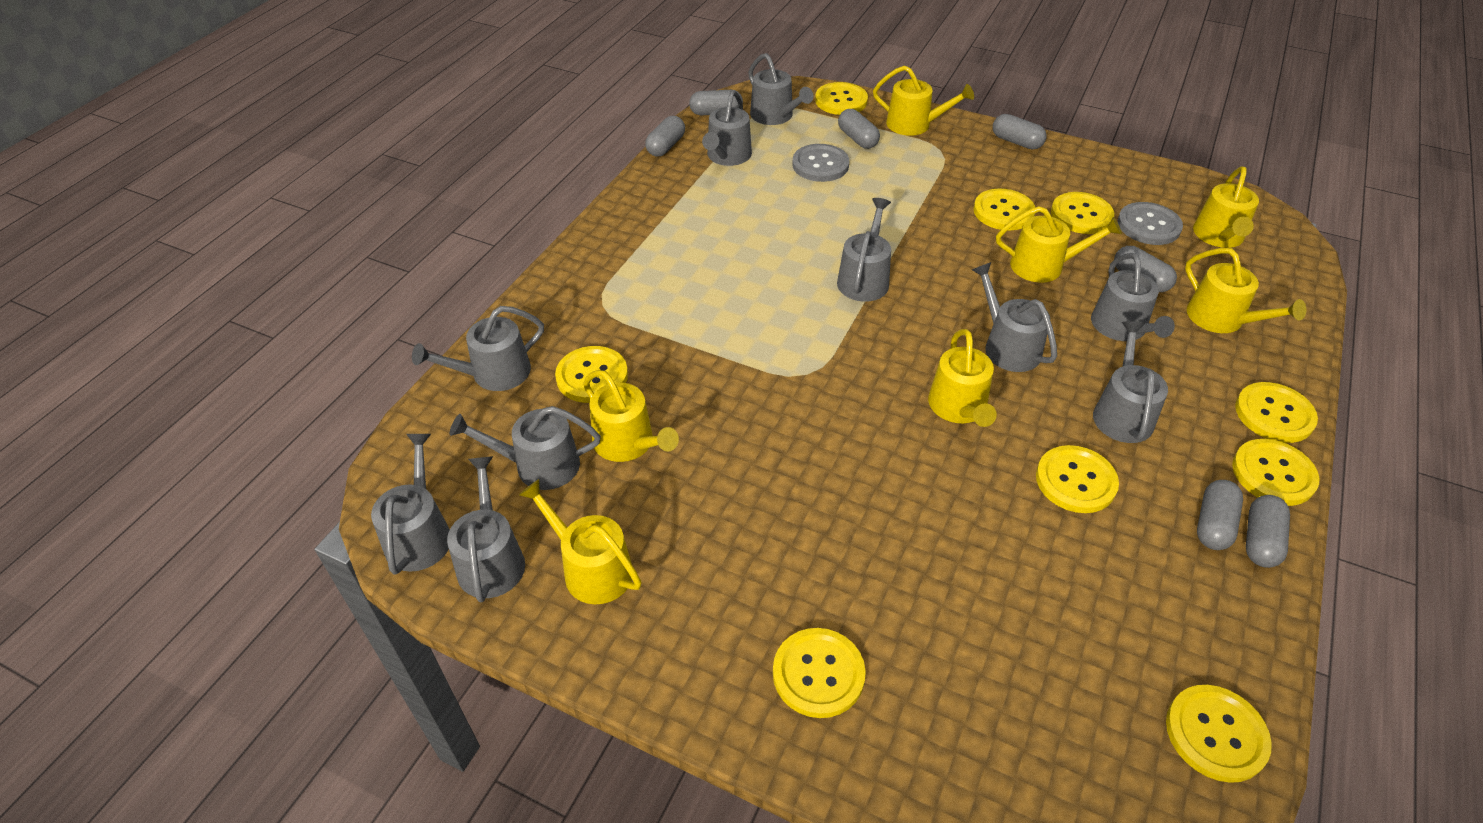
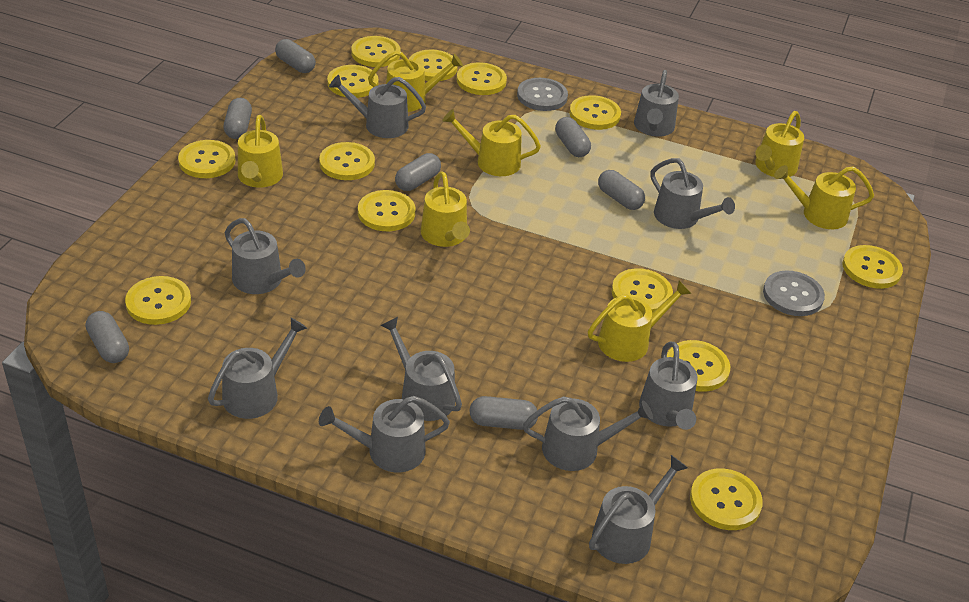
yellow button: 9 -> 13

